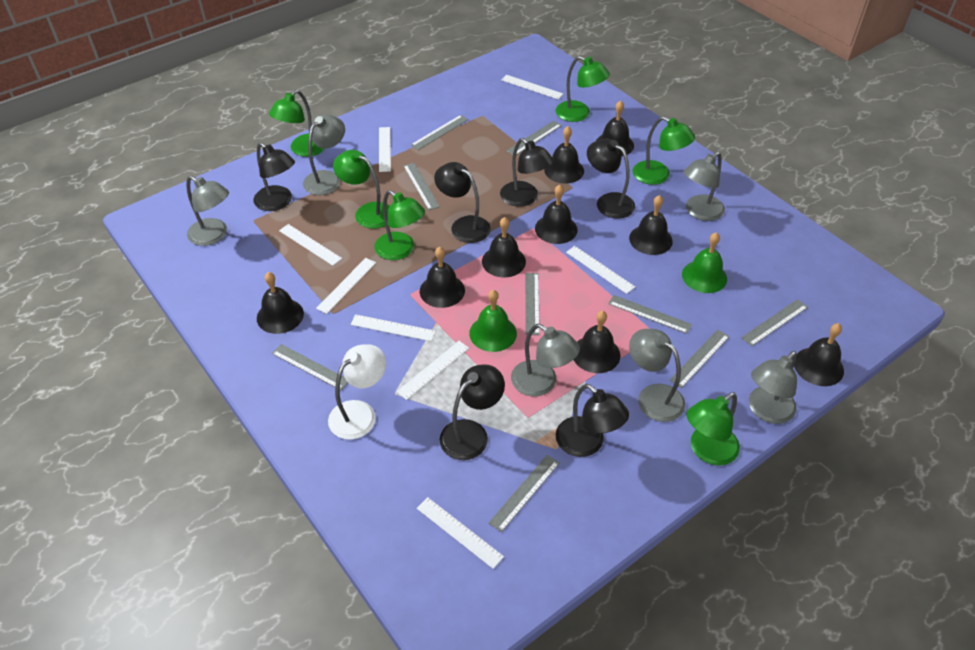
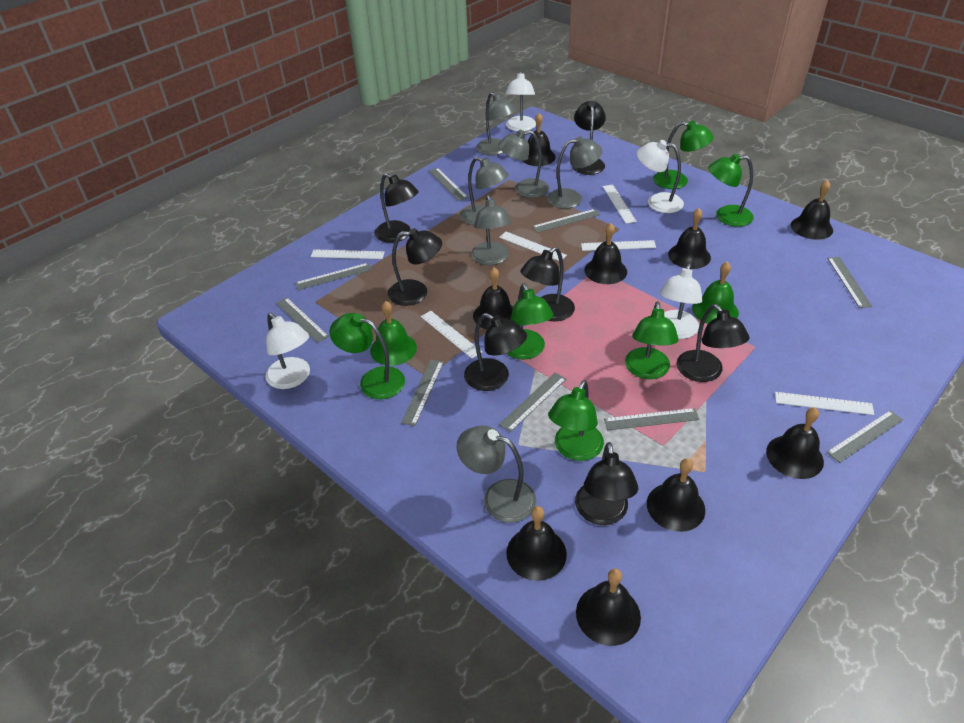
black lamp: 6 -> 7
white lamp: 1 -> 4
white ruler: 8 -> 6

